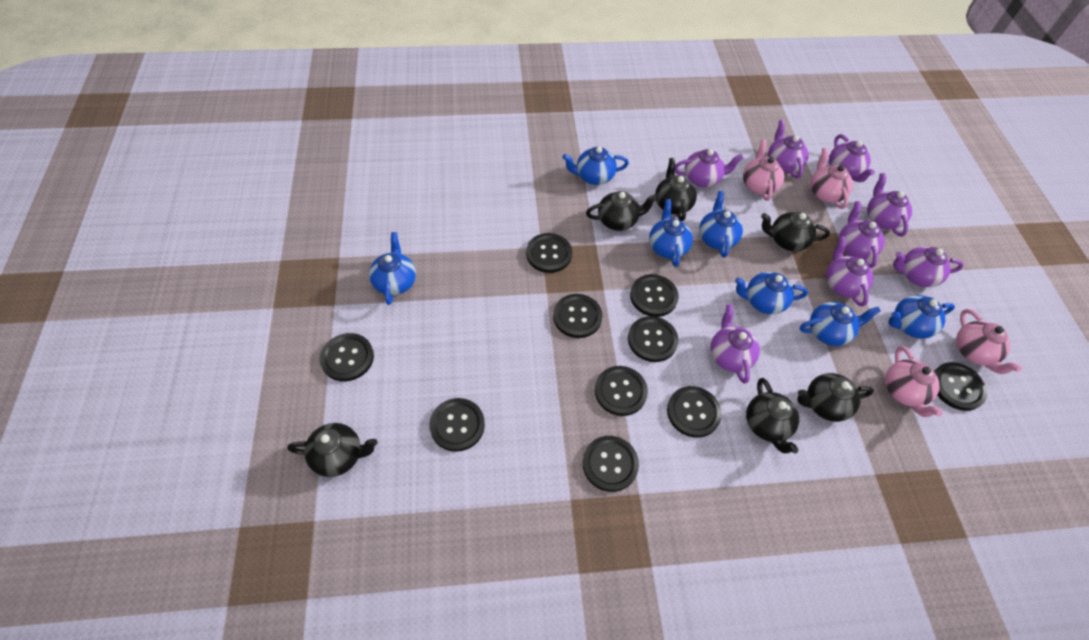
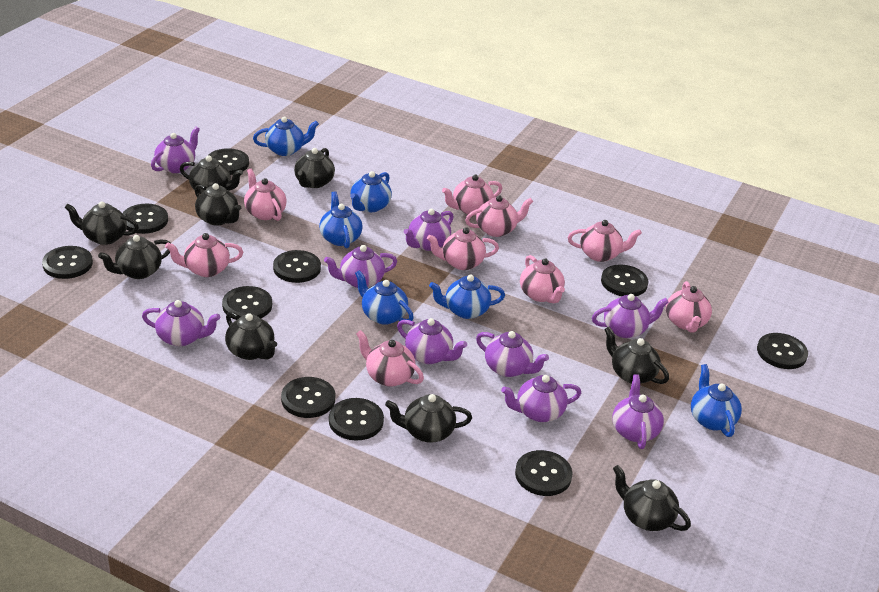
black teapot: 6 -> 9
blue teapot: 7 -> 6
pink teapot: 4 -> 9
purple teapot: 8 -> 9

